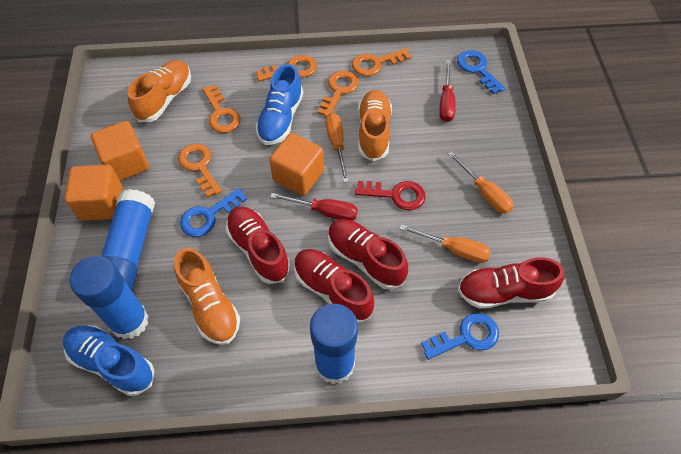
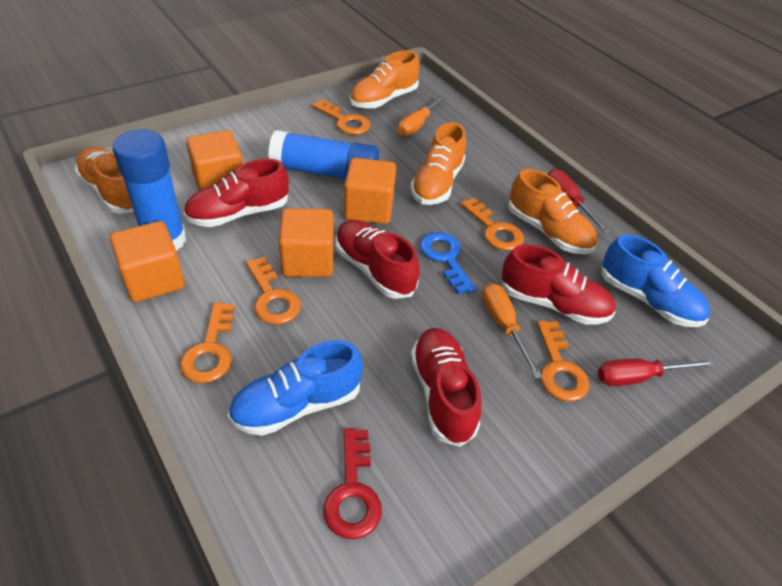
blue glue stick: 3 -> 2
blue key: 3 -> 1
orange cube: 3 -> 4
orange screwdriver: 3 -> 2
orange shoe: 3 -> 4

